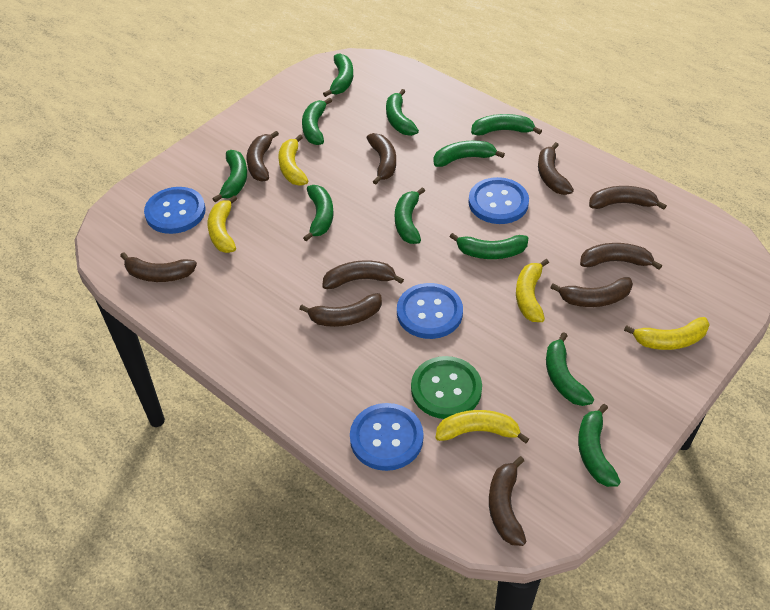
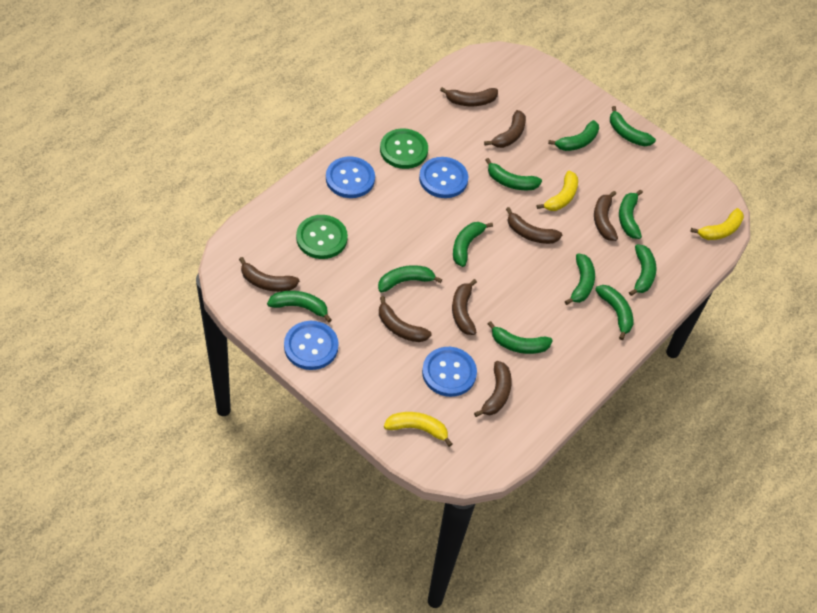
brown banana: 10 -> 8
green button: 1 -> 2
yellow banana: 5 -> 3

